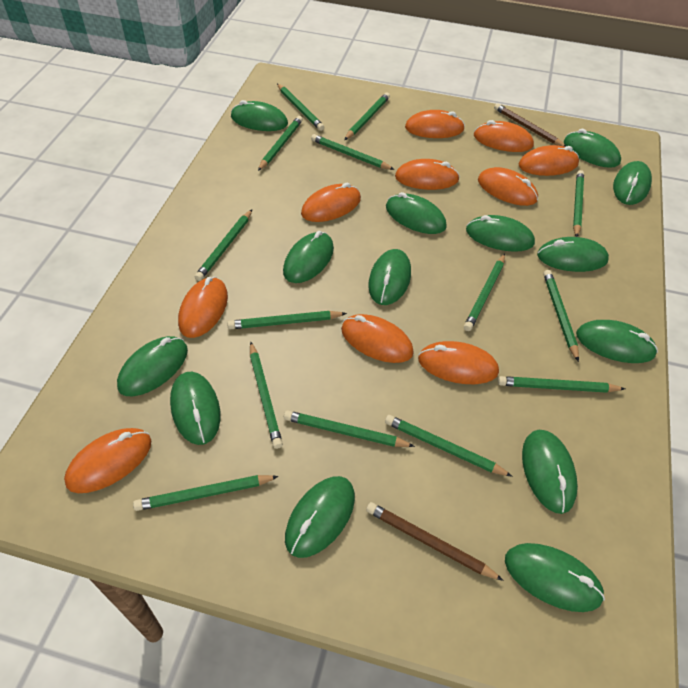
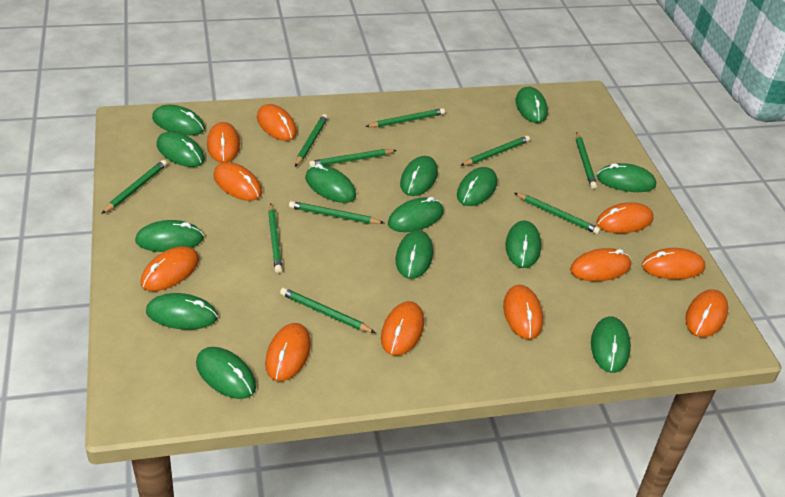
brown pencil: 2 -> 0
green pencil: 14 -> 10
orange mouse: 10 -> 11

